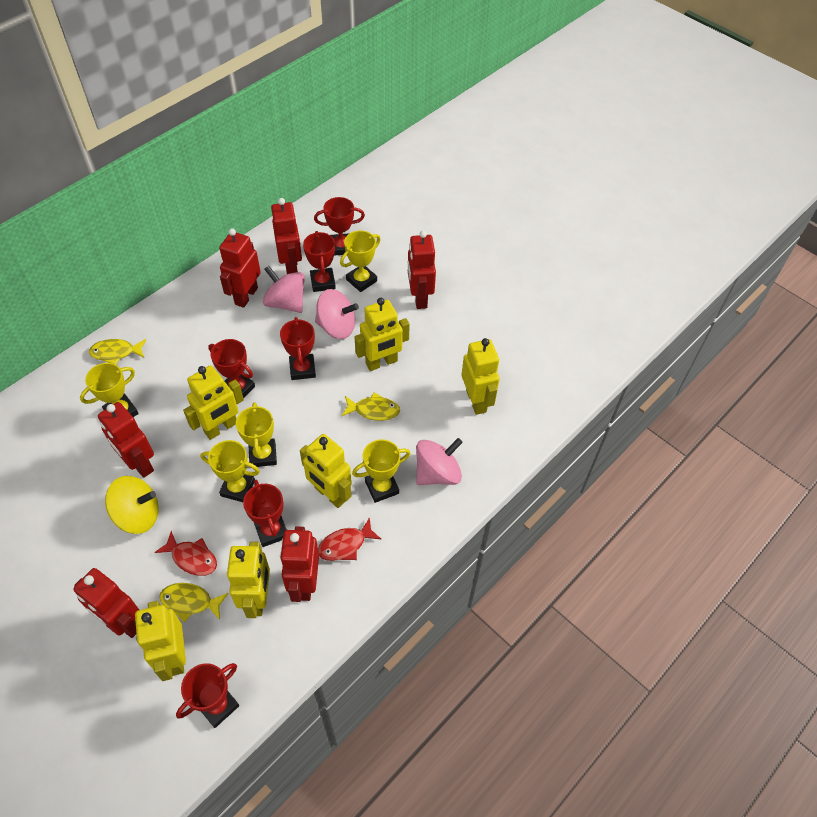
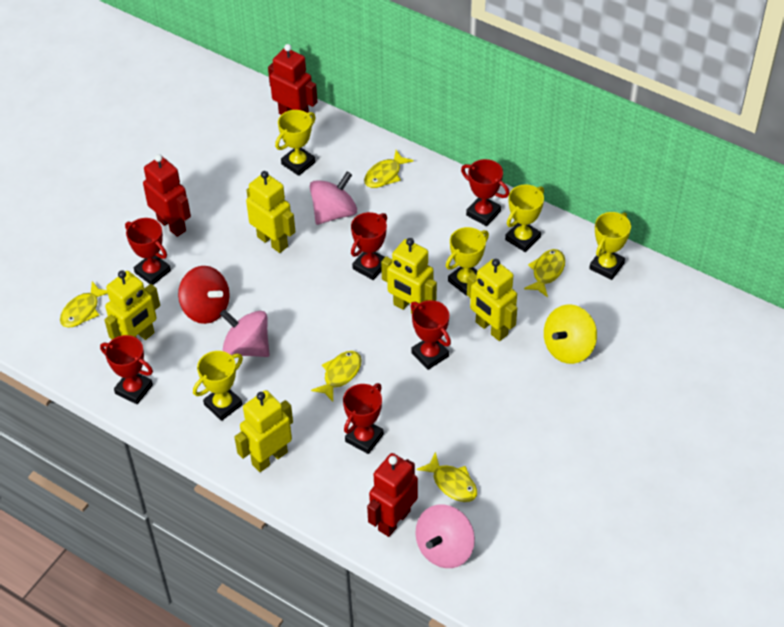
red fish: 2 -> 0
red robot: 6 -> 3
red spinning top: 0 -> 1
yellow fish: 3 -> 5
yellow robot: 6 -> 5

